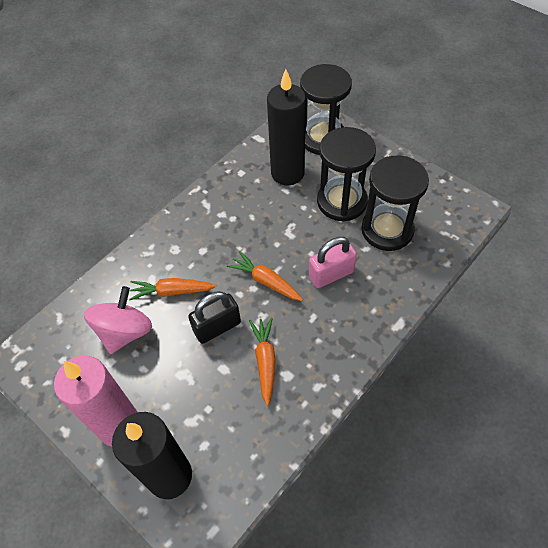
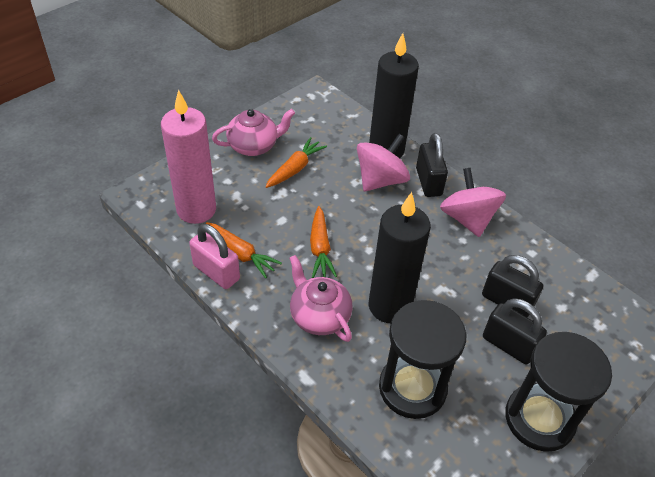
black hourglass: 3 -> 2
black padlock: 1 -> 3
pink spinning top: 1 -> 2
pink teapot: 0 -> 2

